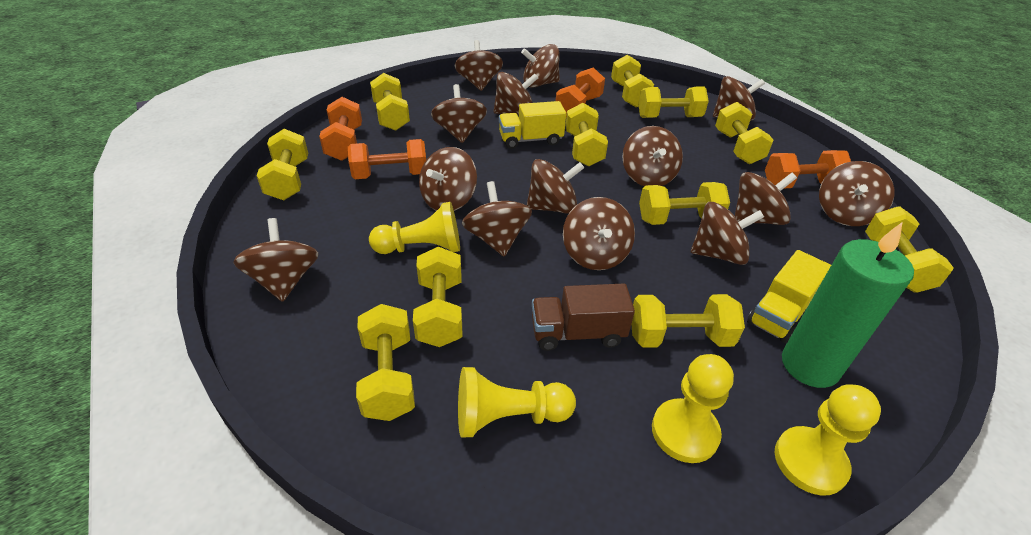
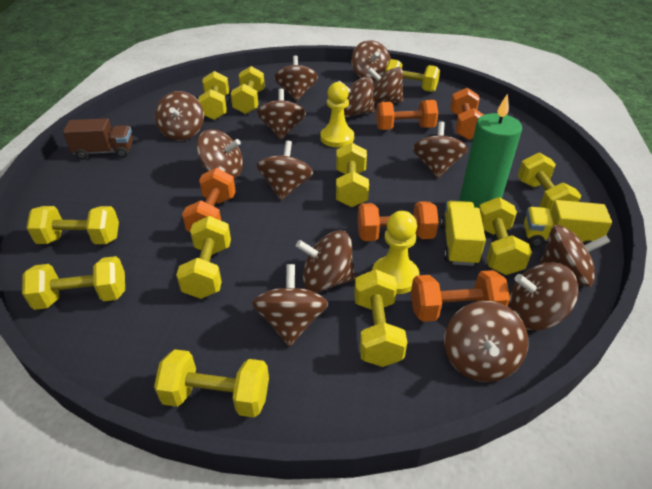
orange dumbbell: 4 -> 5
yellow pawn: 4 -> 2

